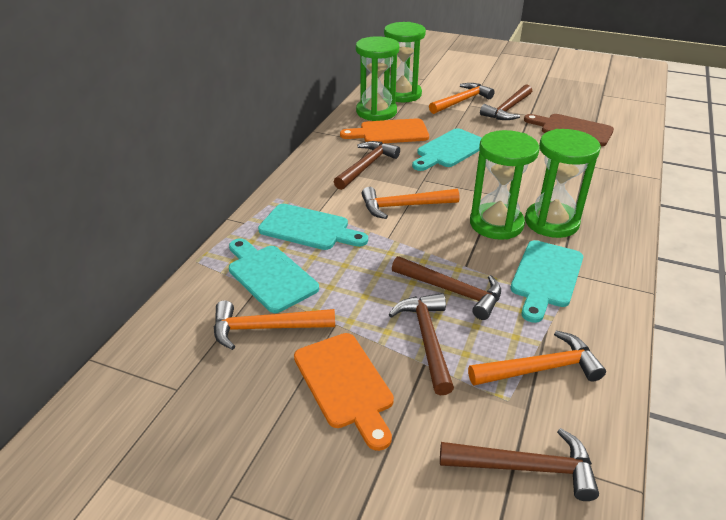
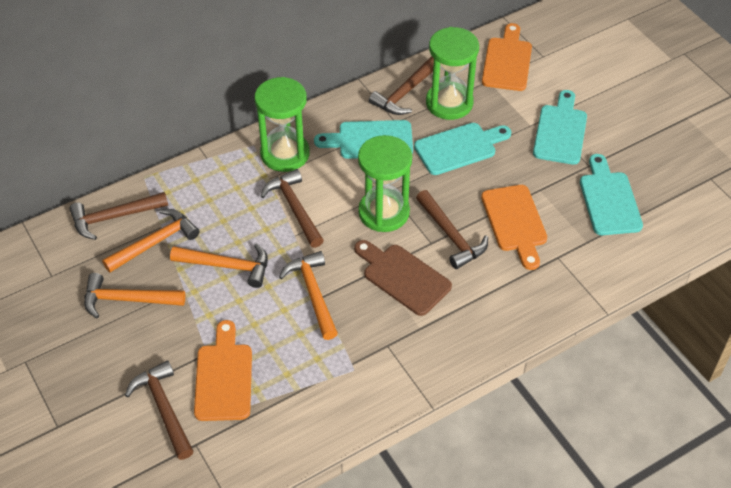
green hourglass: 4 -> 3
orange cutting board: 2 -> 3

